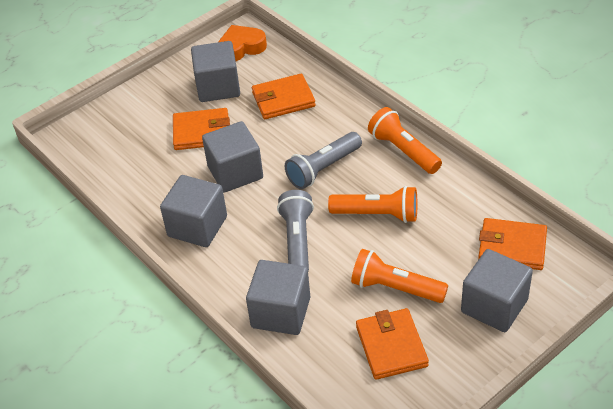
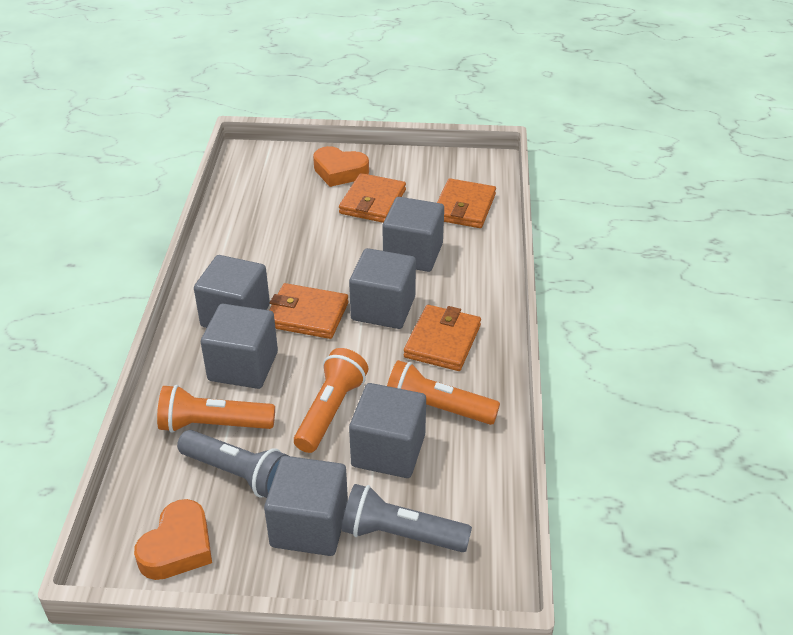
grey cube: 5 -> 6
orange heart: 1 -> 2

